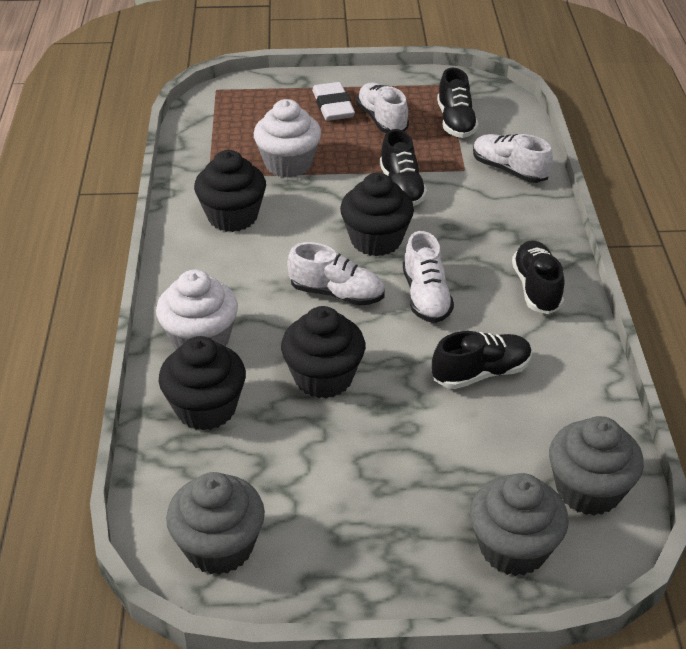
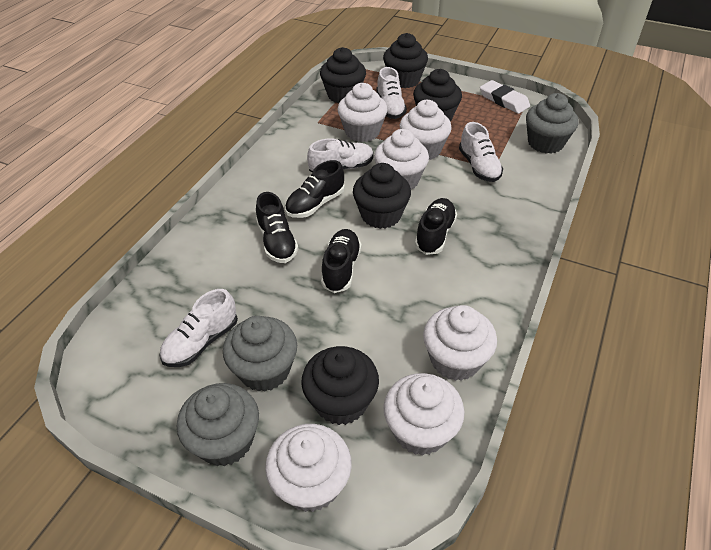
black cupcake: 4 -> 5
white cupcake: 2 -> 6

